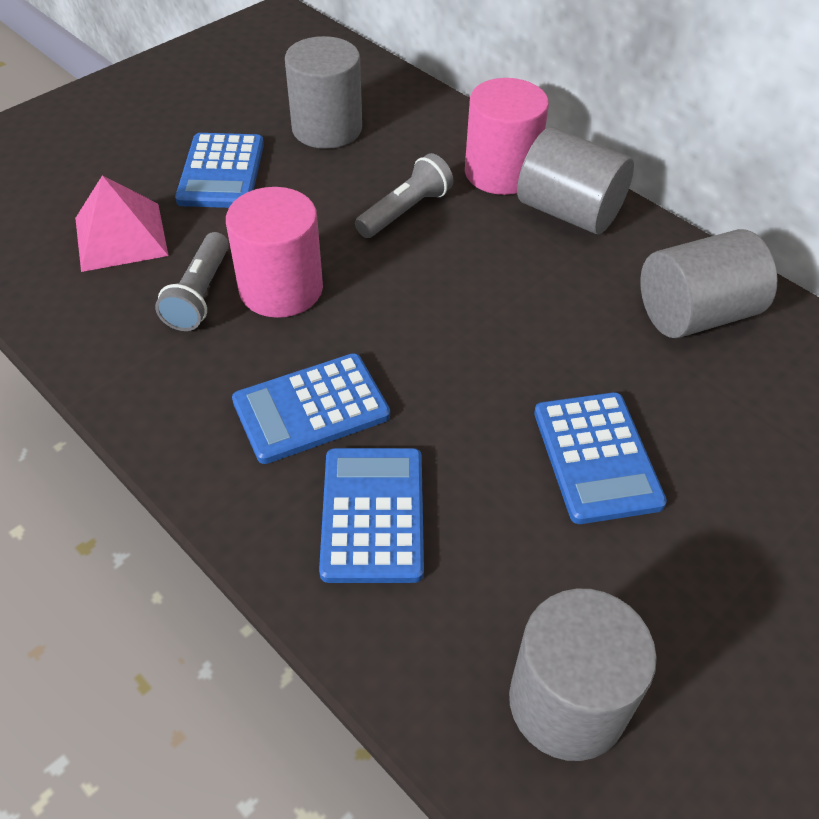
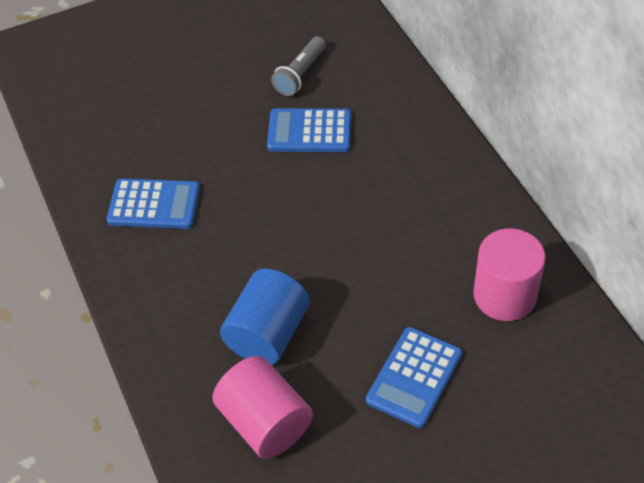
blue calculator: 4 -> 3
blue cylinder: 0 -> 1
grey cylinder: 4 -> 0
grey flashlight: 2 -> 1
pink pyramid: 1 -> 0

